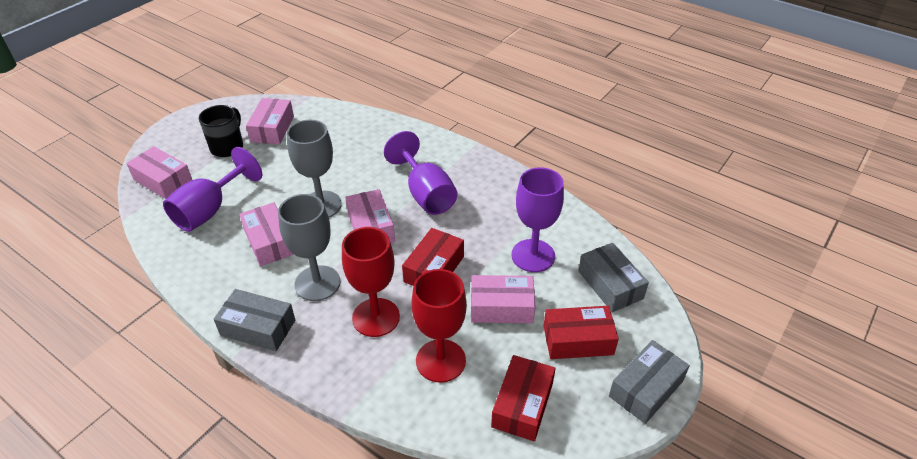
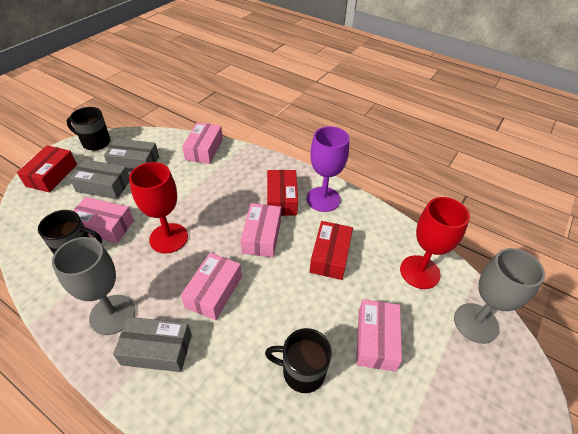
black mug: 1 -> 3
purple goblet: 3 -> 1

